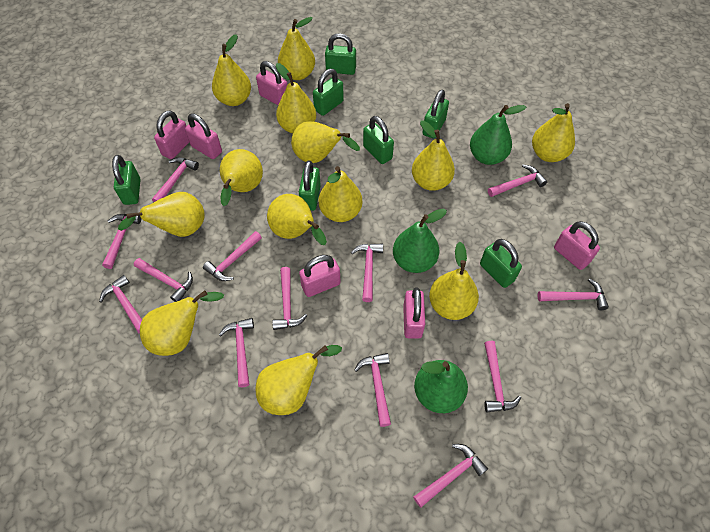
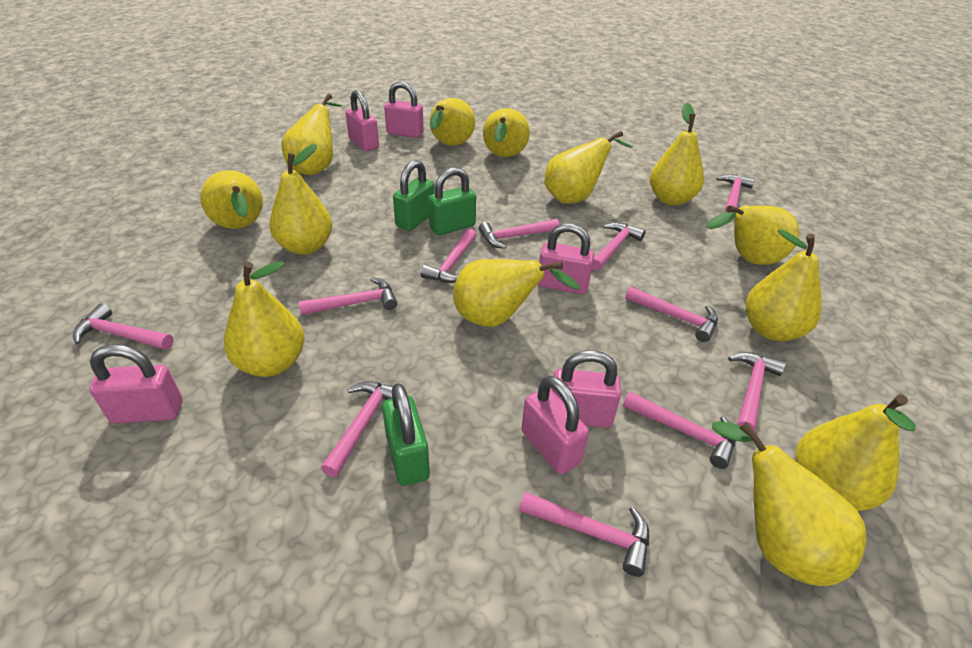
green padlock: 7 -> 3
green pear: 3 -> 0
pink hammer: 13 -> 11

